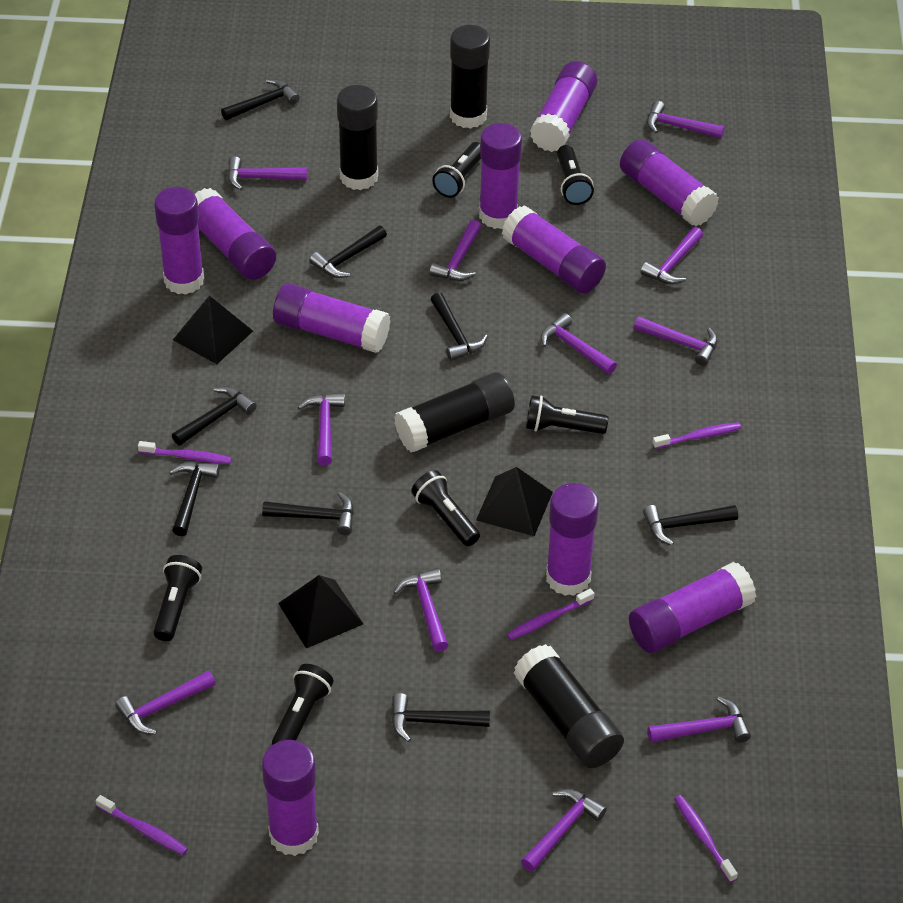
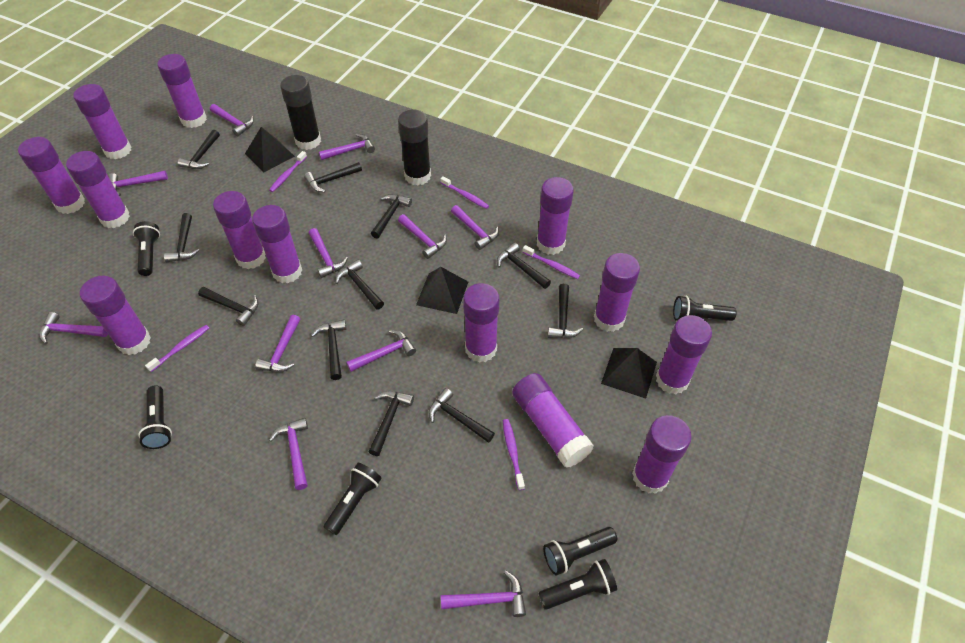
black glue stick: 4 -> 2
black hammer: 8 -> 11
purple glue stick: 10 -> 13

